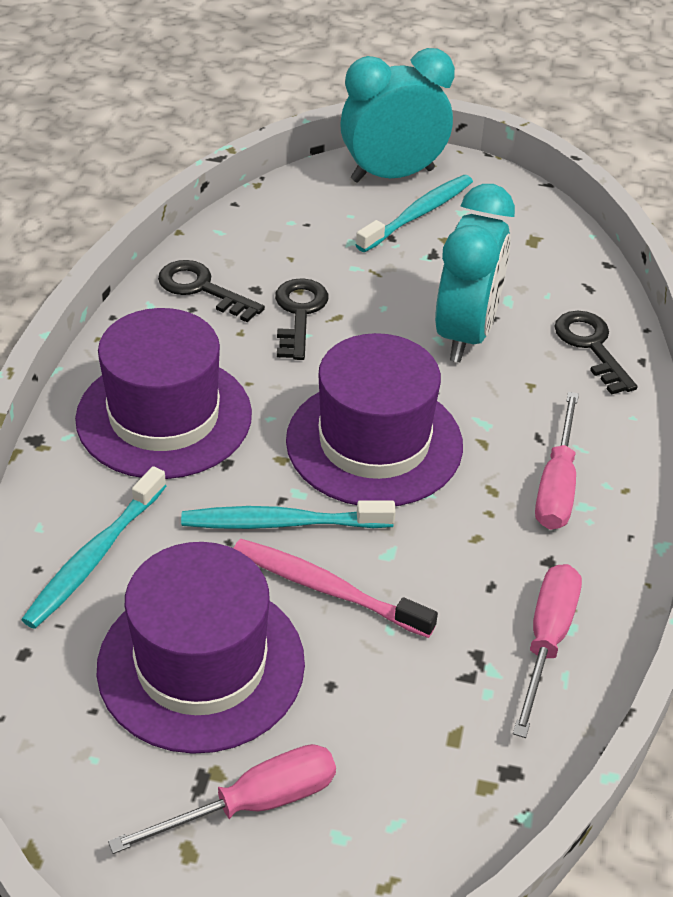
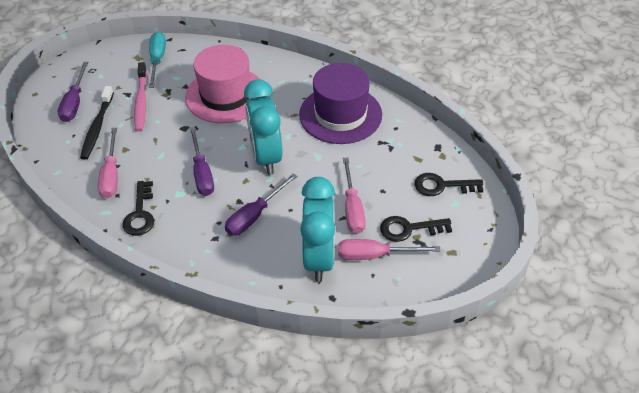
black toothbrush: 0 -> 1
pink hat: 0 -> 1
purple hat: 3 -> 1
purple screwdriver: 0 -> 3
turquoise screwdriver: 0 -> 1
turquoise toothbrush: 3 -> 0

